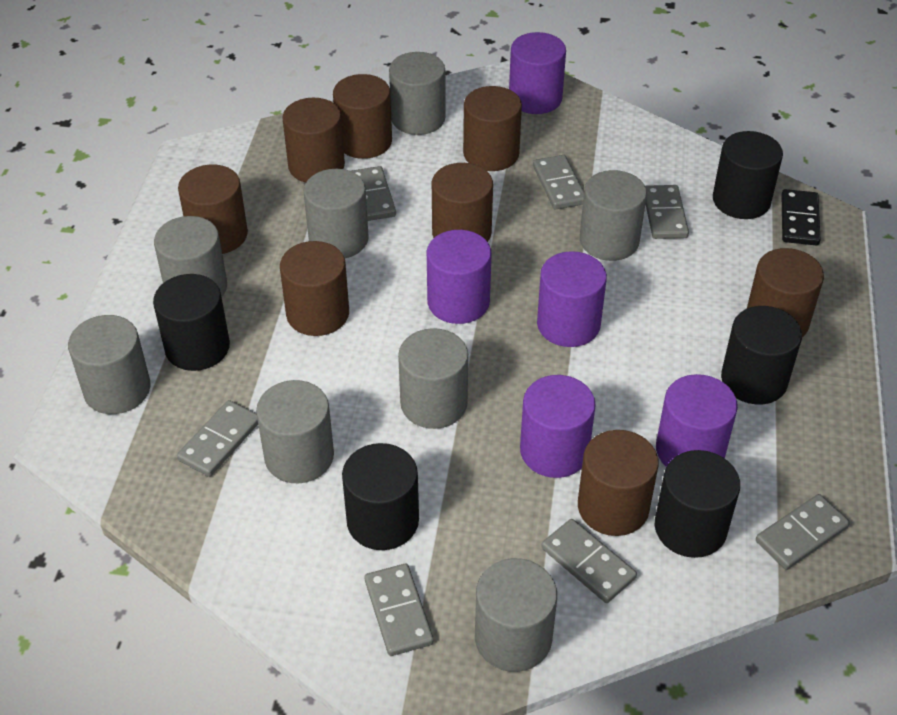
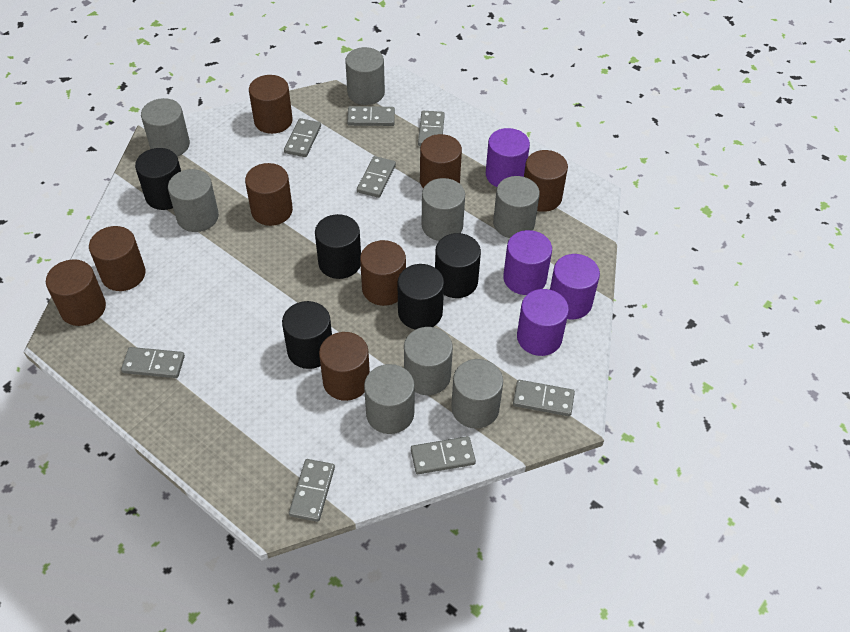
black domino: 1 -> 0
grey domino: 7 -> 8
purple cylinder: 5 -> 4

